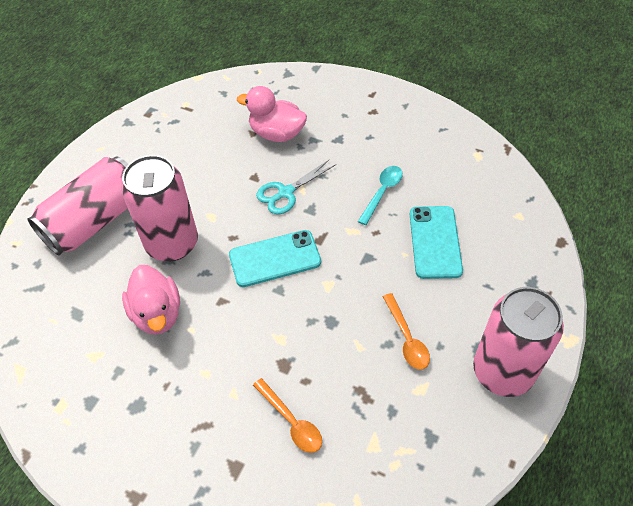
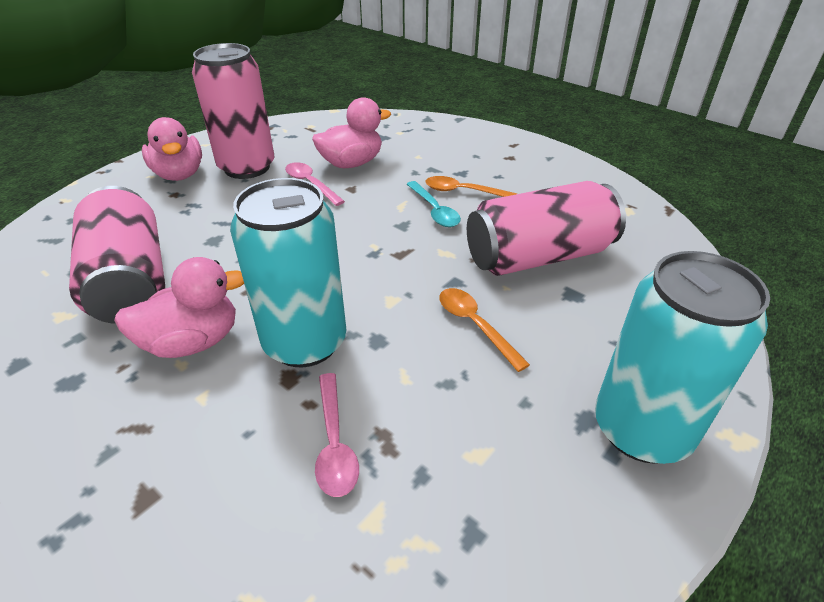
pink duck: 2 -> 3
pink spoon: 0 -> 2
turquoise can: 0 -> 2
turquoise phone: 2 -> 0
turquoise scissors: 1 -> 0

